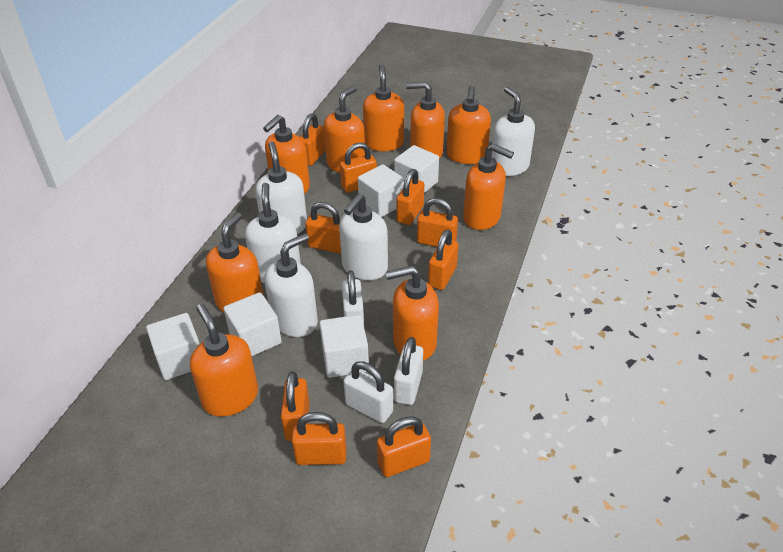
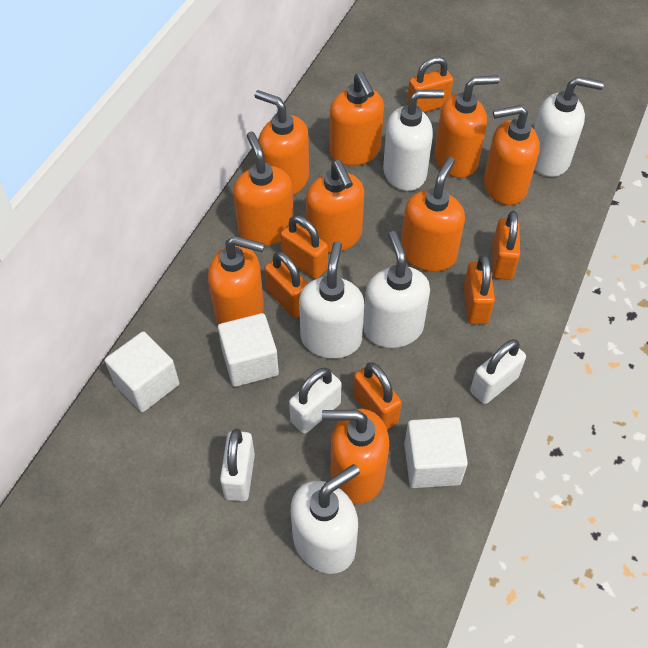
orange padlock: 9 -> 6
white cube: 5 -> 3

